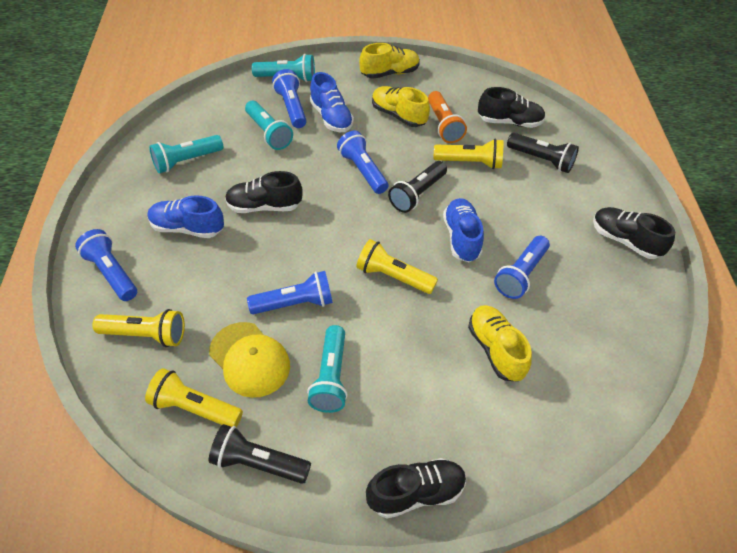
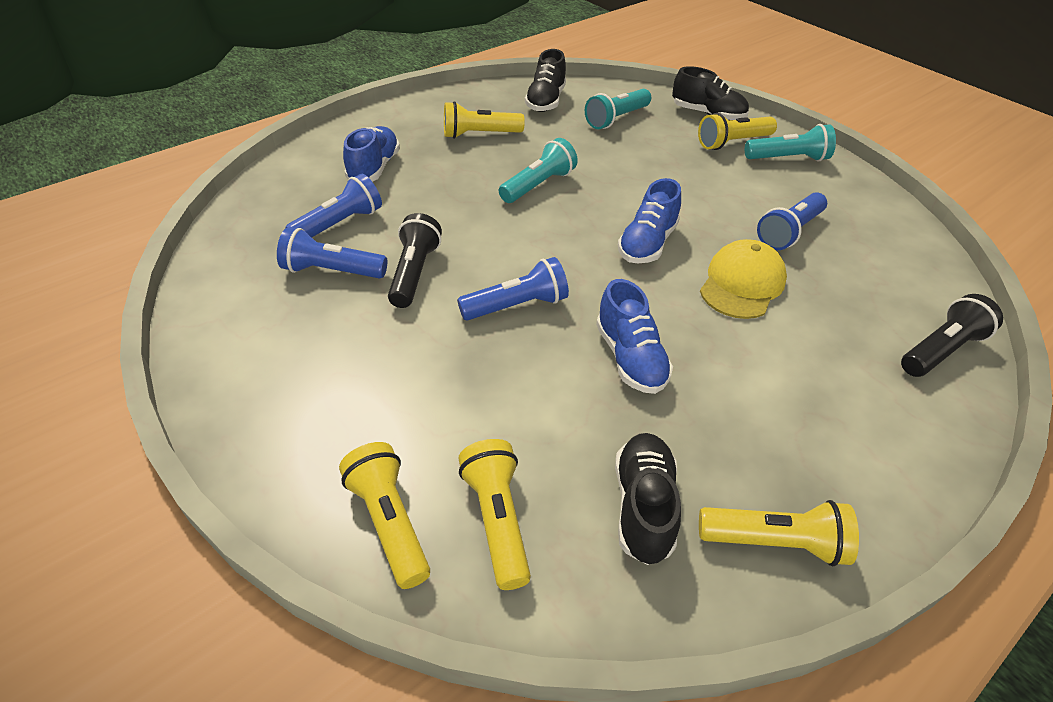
black flashlight: 3 -> 2
black shoe: 4 -> 3
blue flashlight: 5 -> 4
orange flashlight: 1 -> 0
turquoise flashlight: 4 -> 3
yellow flashlight: 4 -> 5
yellow shoe: 3 -> 0

